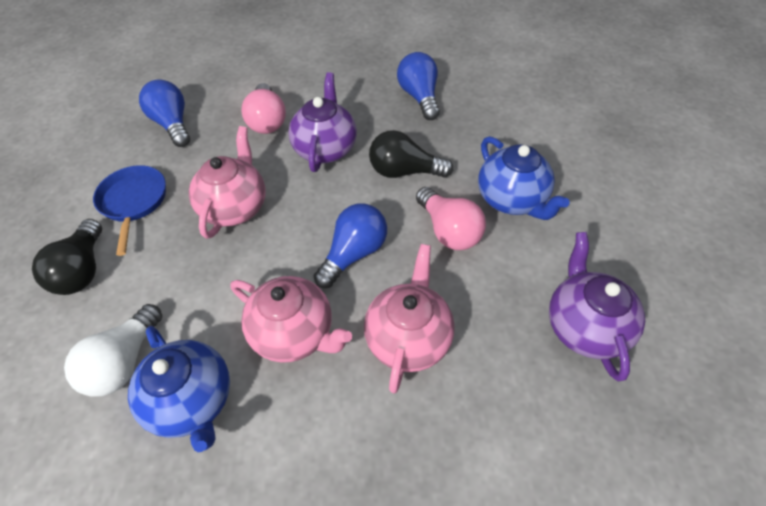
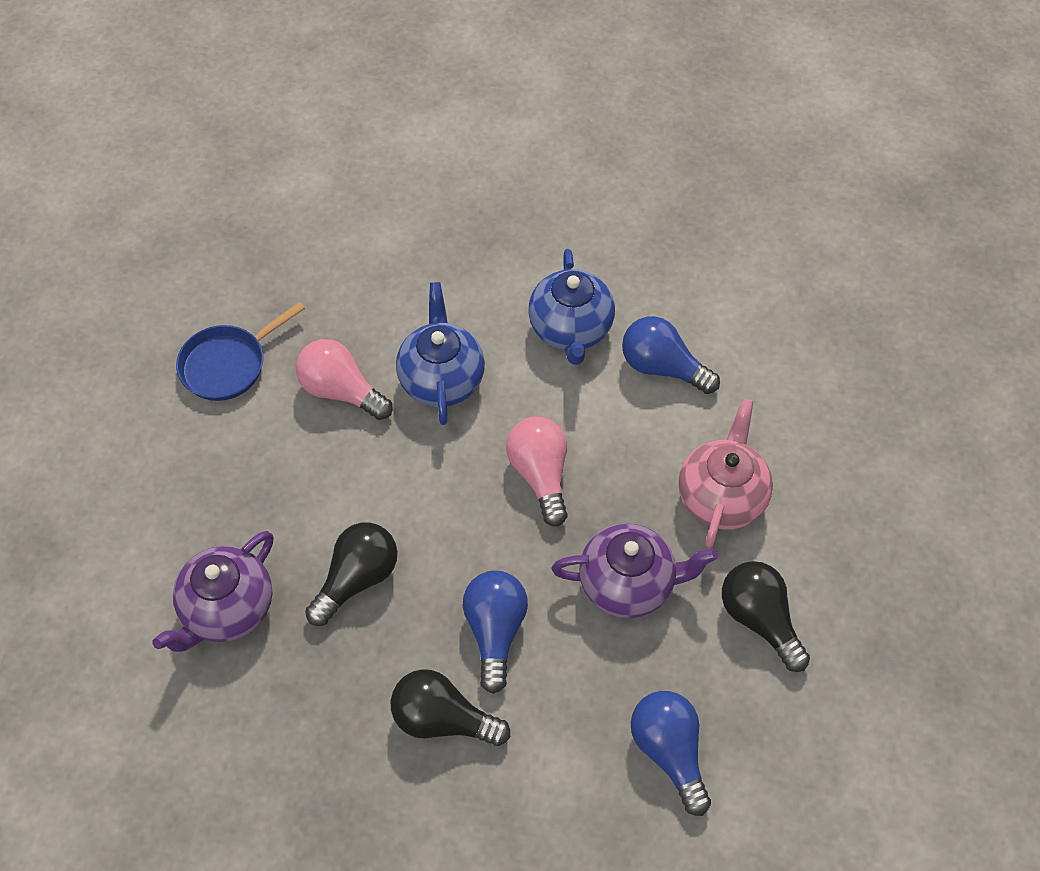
black light bulb: 2 -> 3
pink teapot: 3 -> 1
white light bulb: 1 -> 0

